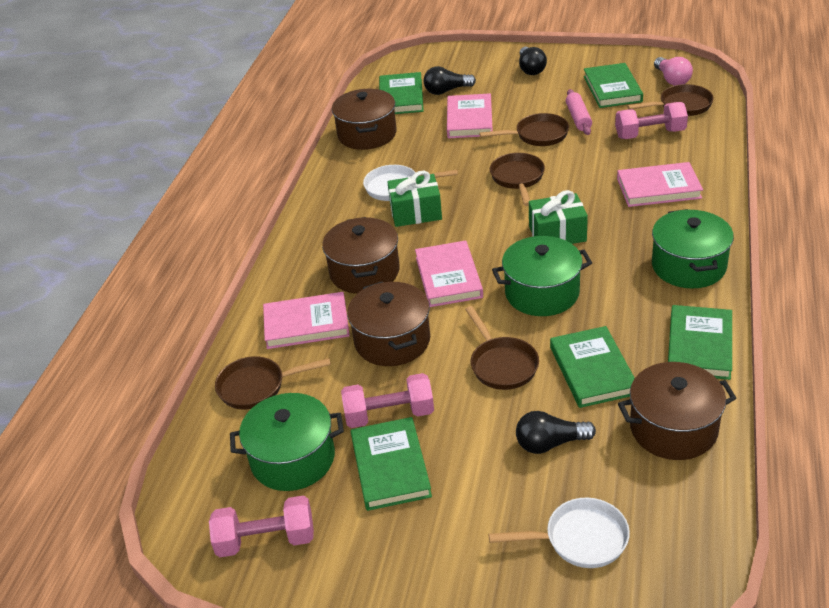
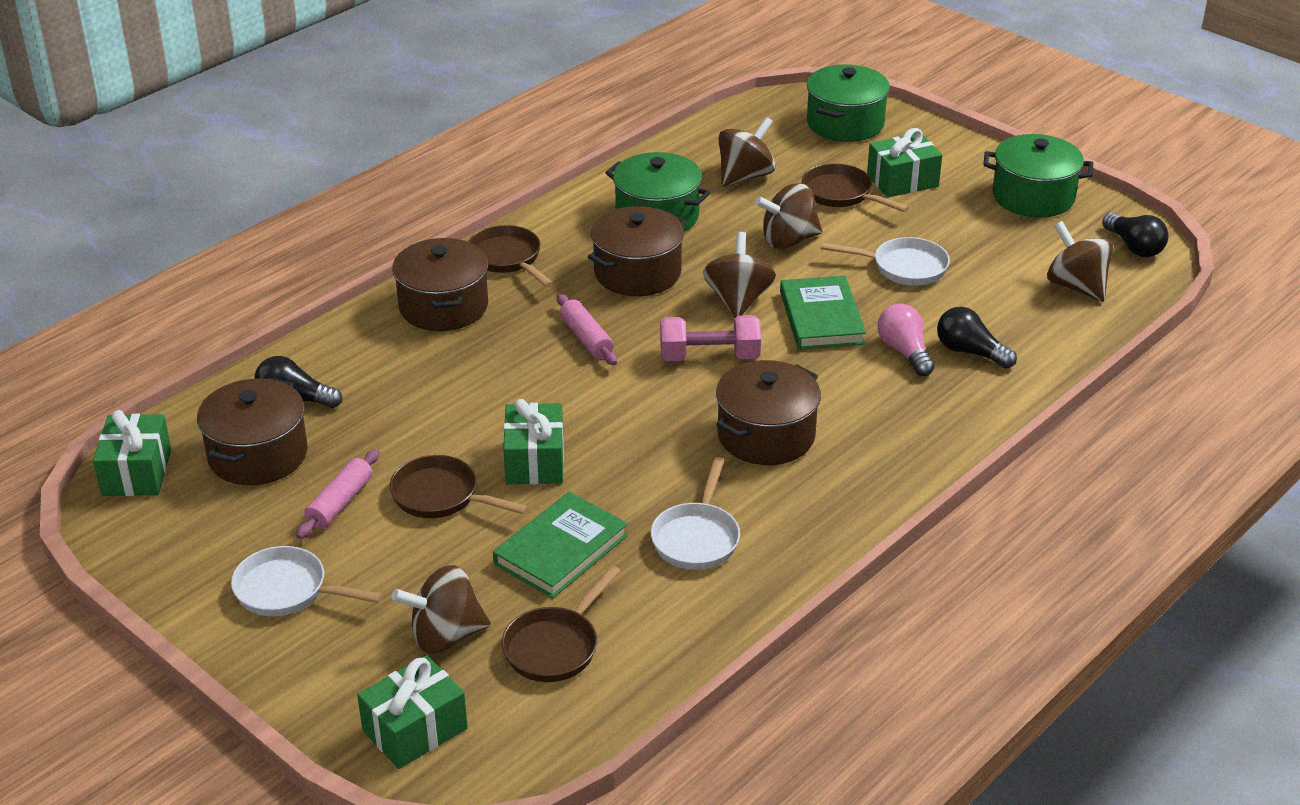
brown pan: 5 -> 4
brown spinning top: 0 -> 5
green book: 5 -> 2
green gift: 2 -> 4
pink book: 4 -> 0
pink dumbbell: 3 -> 1
pink rolling pin: 1 -> 2
white pan: 2 -> 3

